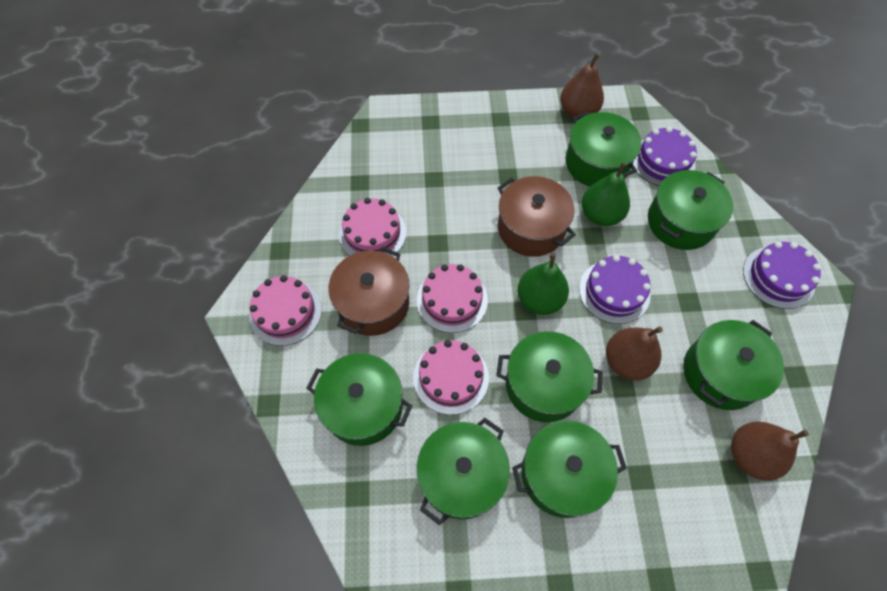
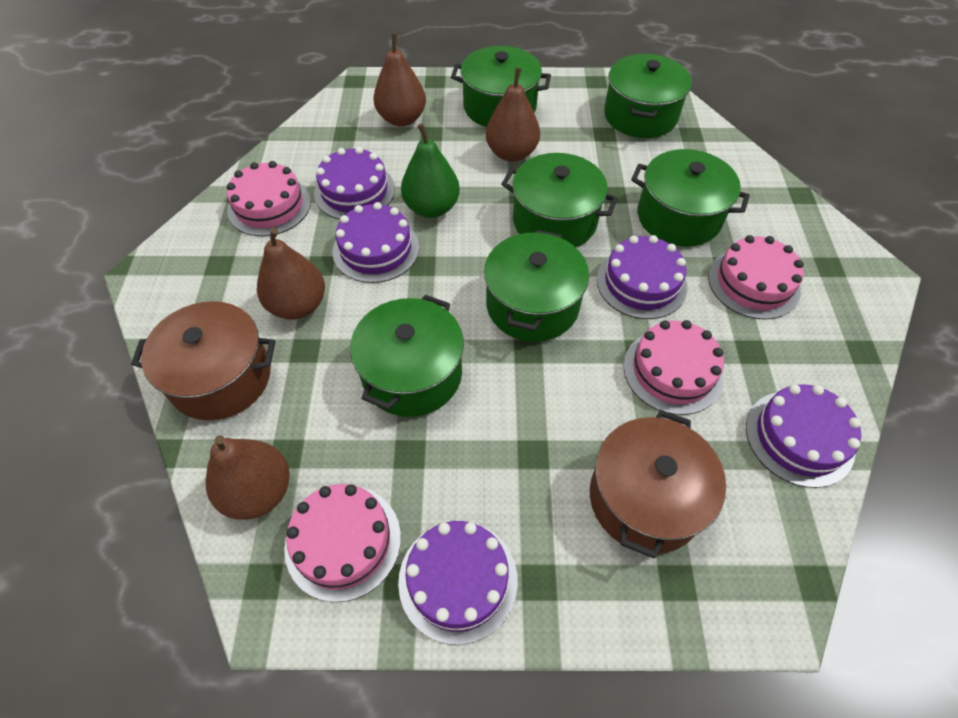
brown pear: 3 -> 4
green pear: 2 -> 1
green pot: 7 -> 6
purple cake: 3 -> 5

